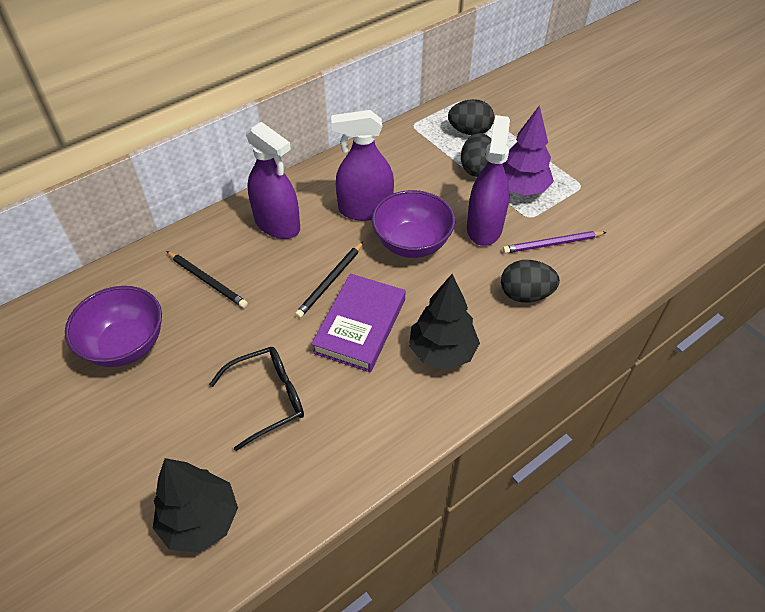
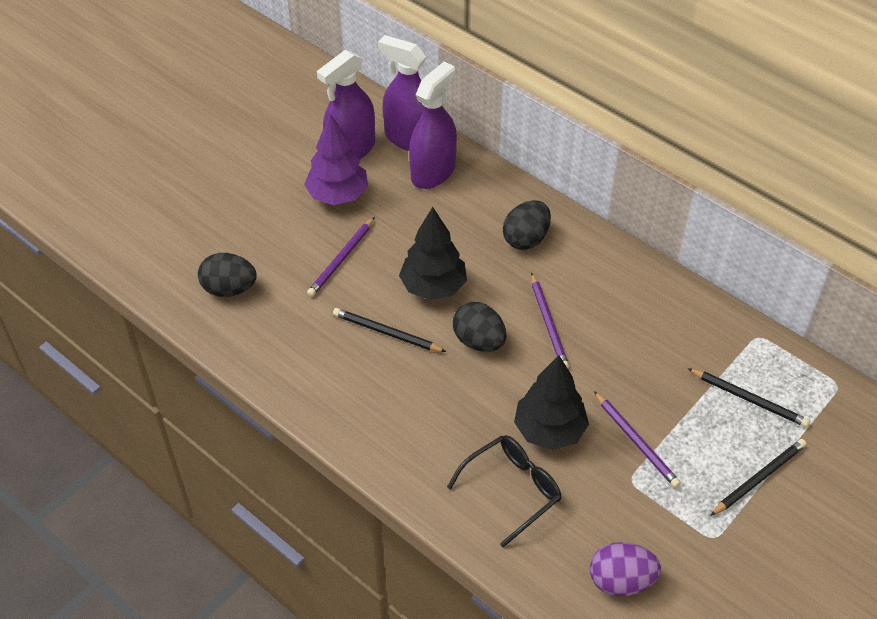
black pencil: 2 -> 3
purple book: 1 -> 0
purple bowl: 2 -> 0
purple egg: 0 -> 1
purple pencil: 1 -> 3

